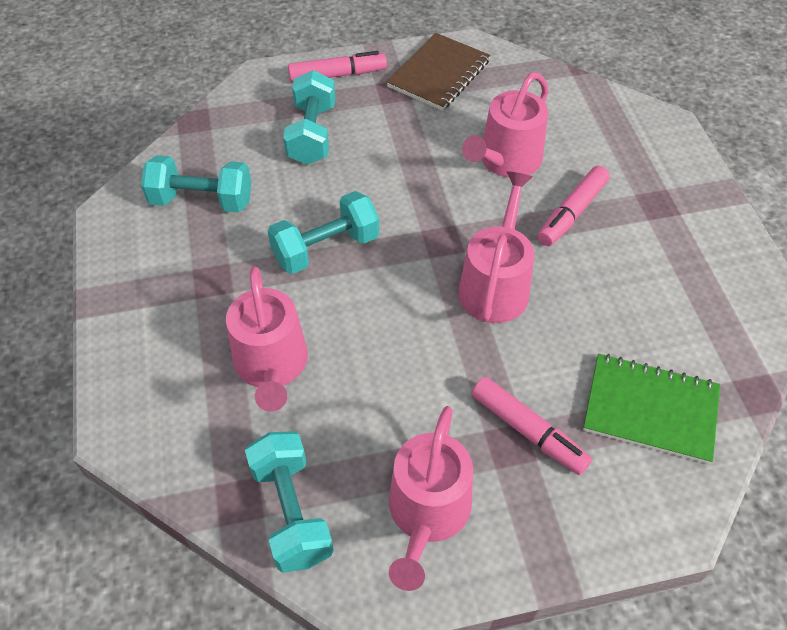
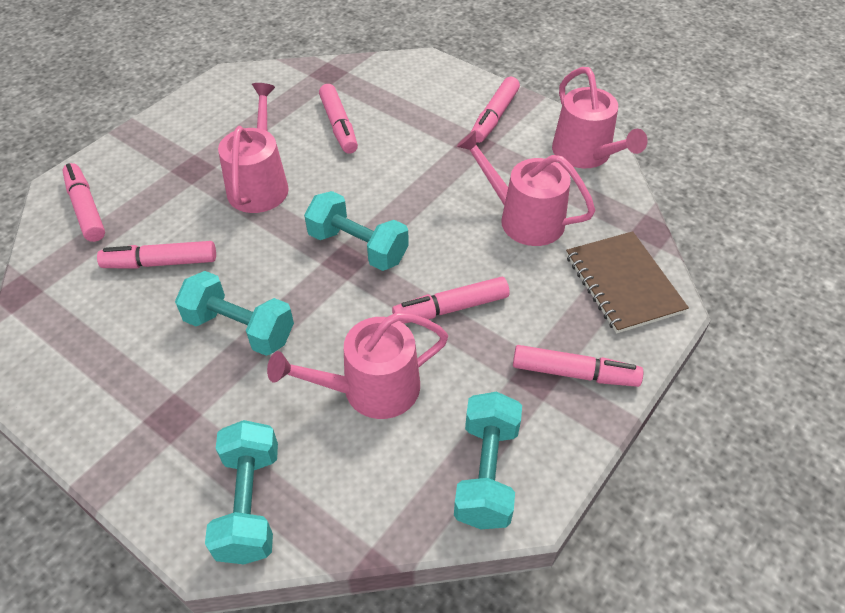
green notebook: 1 -> 0
pink marker: 3 -> 6

